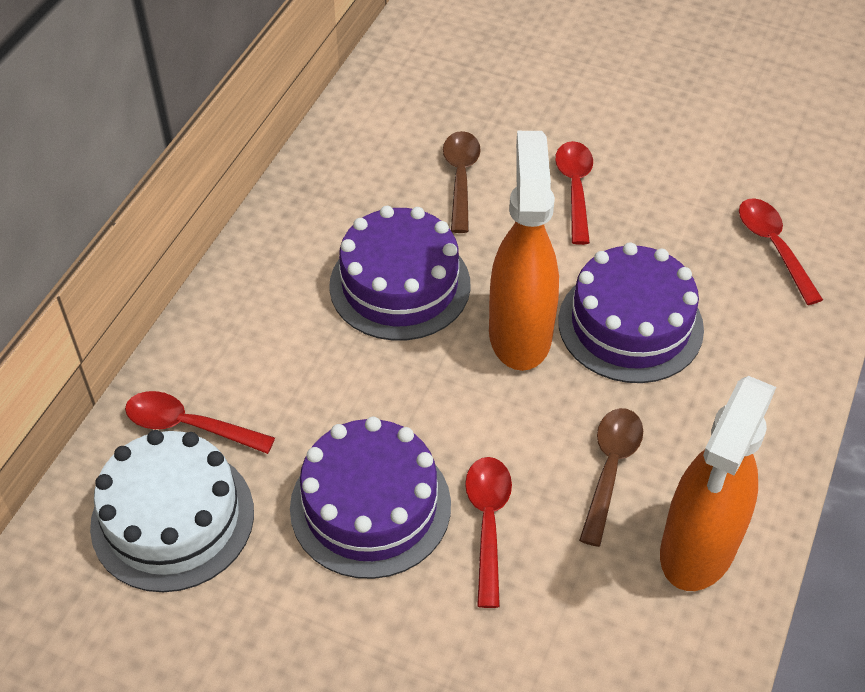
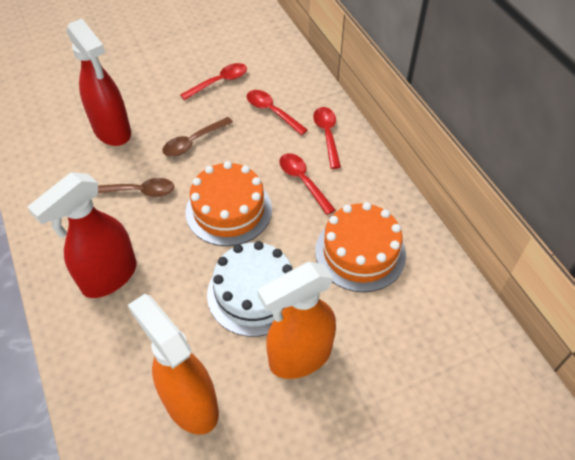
orange cake: 0 -> 2
purple cake: 3 -> 0
red spray bottle: 0 -> 2

